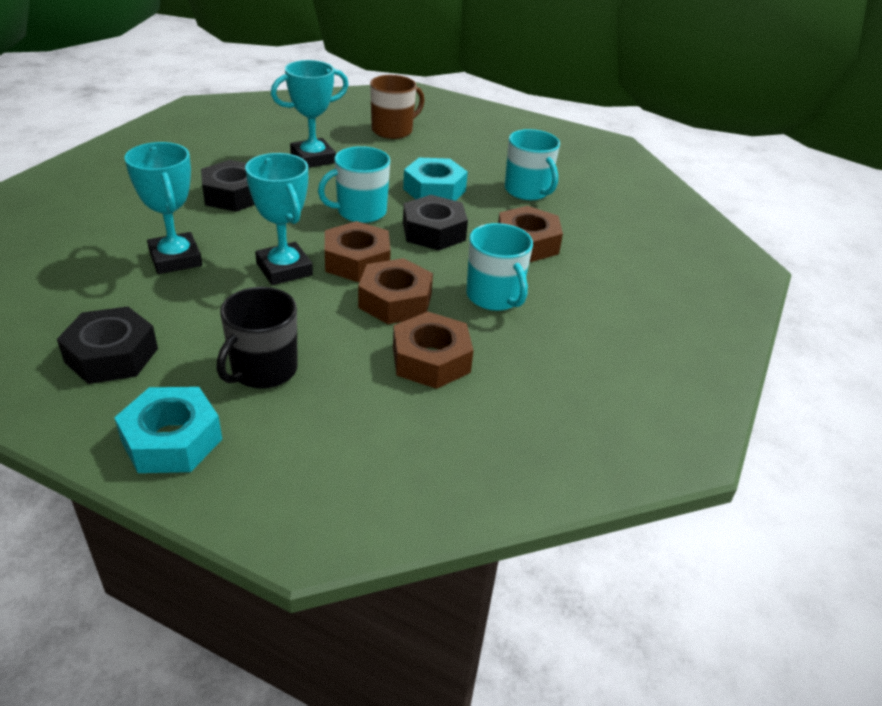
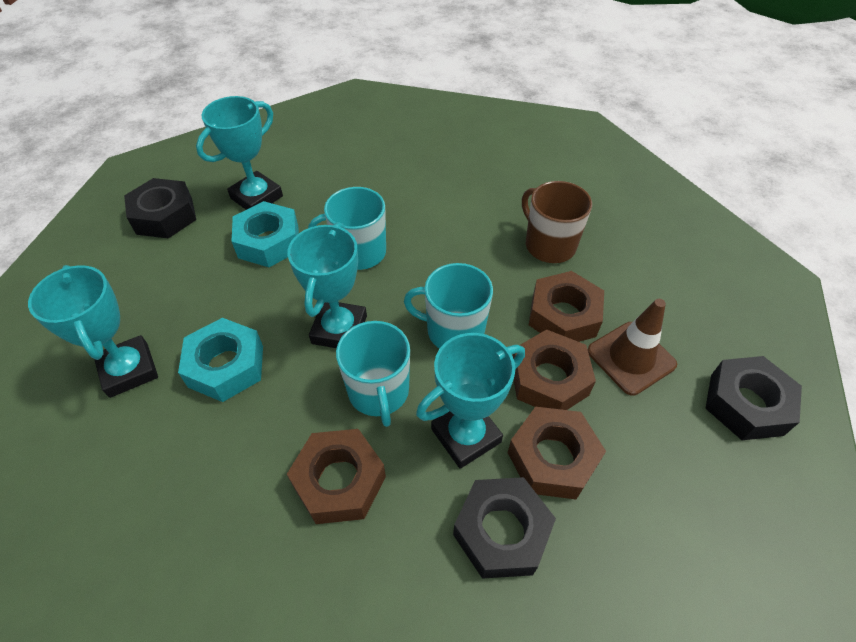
black mug: 1 -> 0
brown traffic cone: 0 -> 1
turquoise trophy: 3 -> 4

